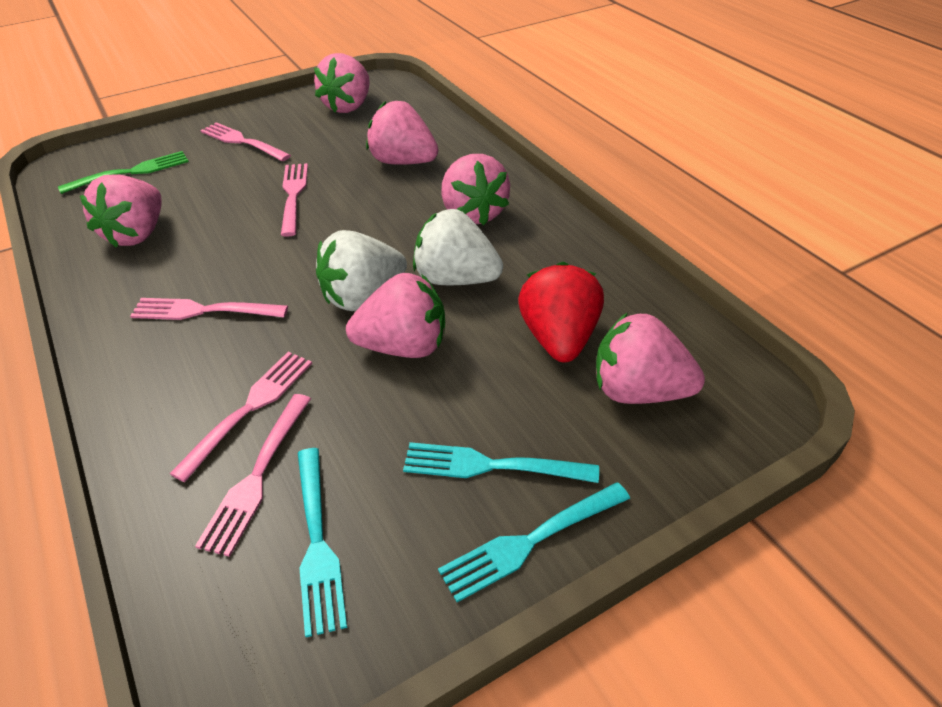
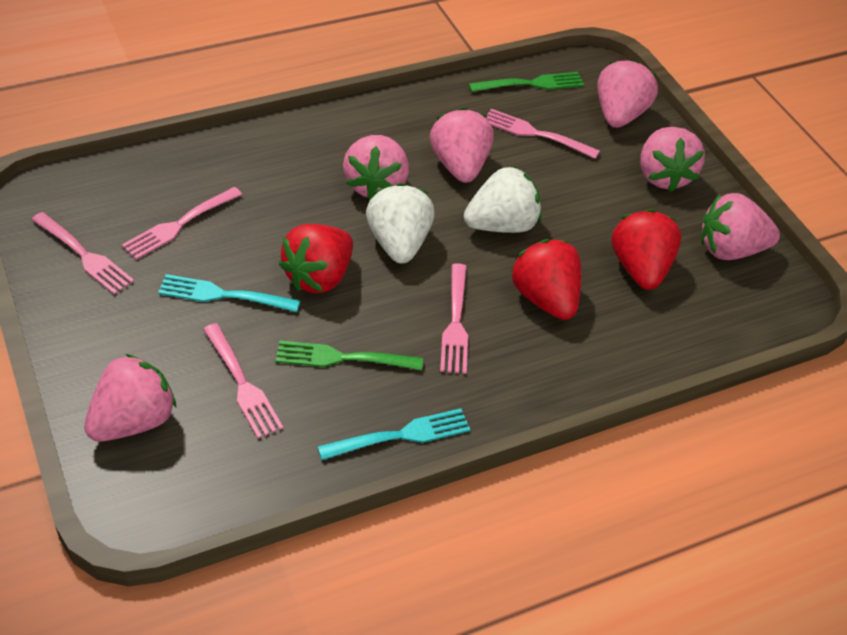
green fork: 1 -> 2
red strawberry: 1 -> 3
turquoise fork: 3 -> 2

